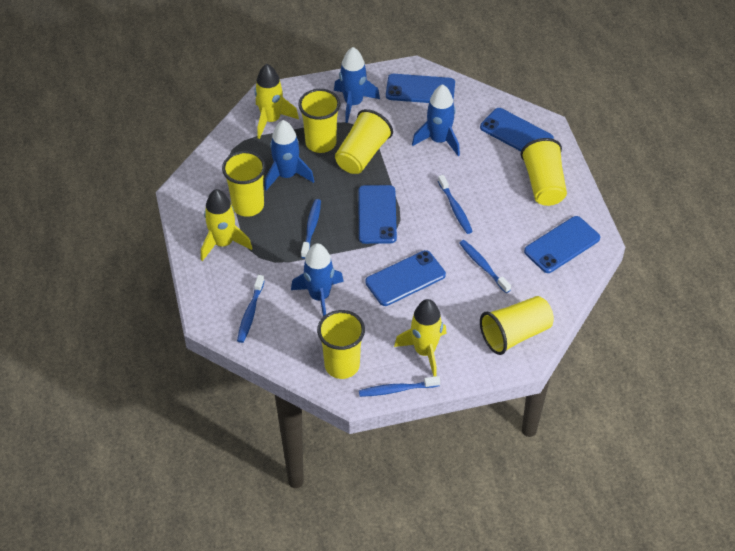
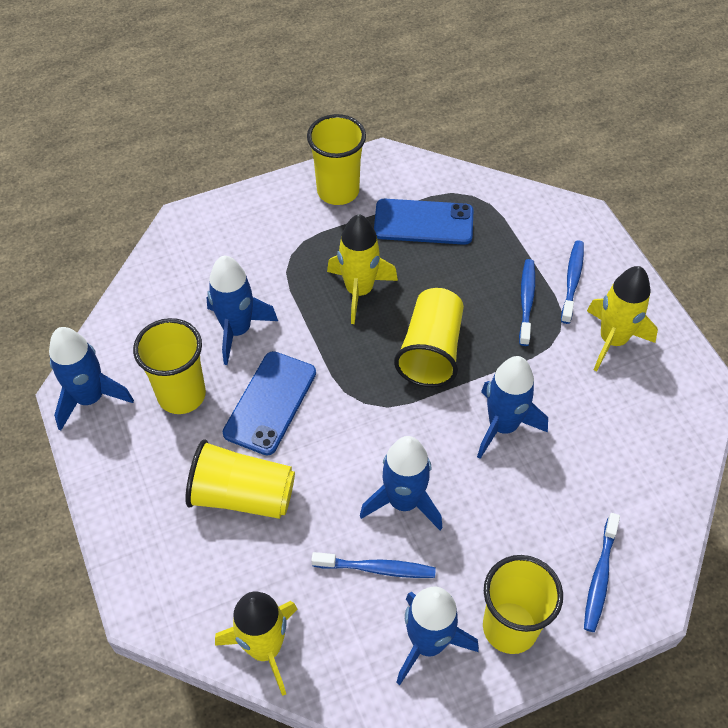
blue phone: 5 -> 2
blue rocket: 4 -> 5
blue toothbrush: 5 -> 4
yellow cup: 6 -> 5

